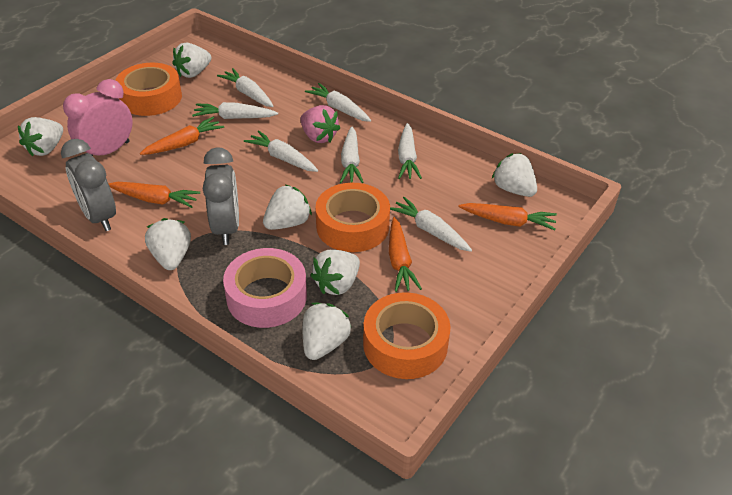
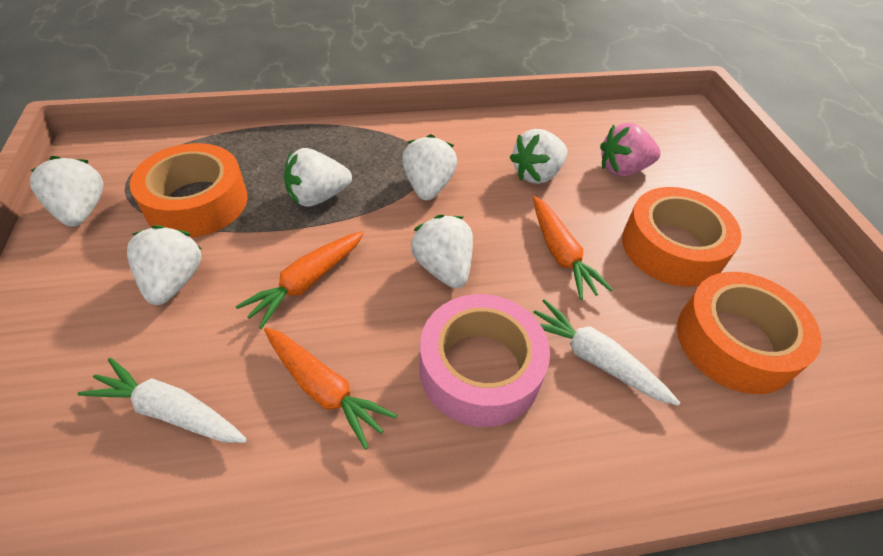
grey clock: 2 -> 0
orange carrot: 4 -> 3
pink clock: 1 -> 0
white carrot: 7 -> 2
white strawberry: 7 -> 6

